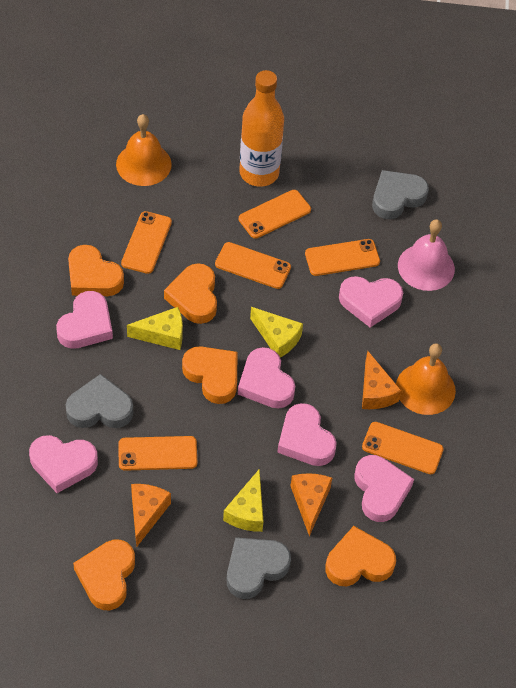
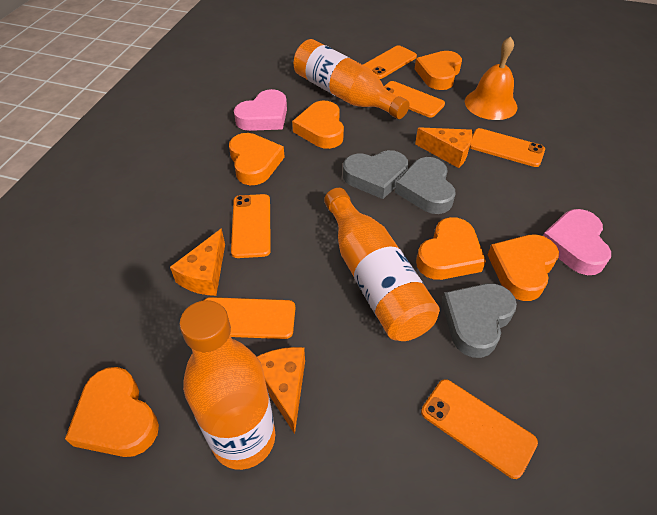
orange bell: 2 -> 1
orange bottle: 1 -> 3
orange heart: 5 -> 6
pink bell: 1 -> 0
pink heart: 6 -> 2
yellow cheese: 3 -> 0

